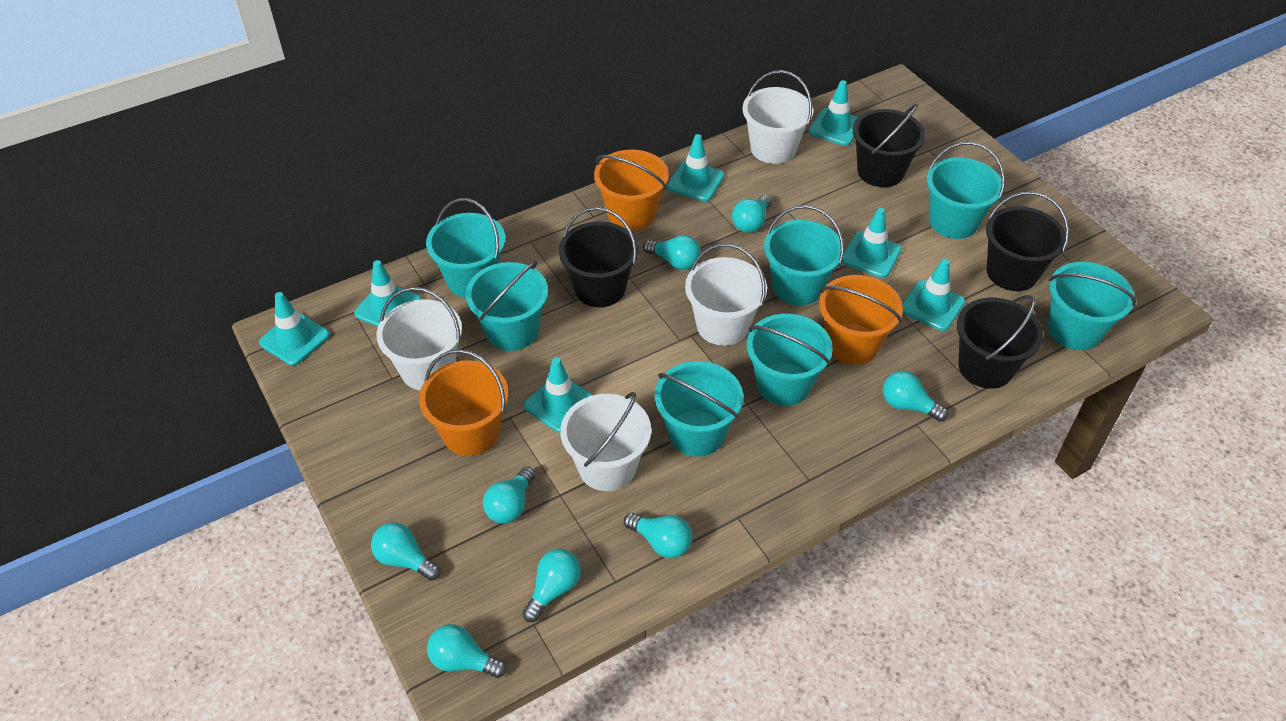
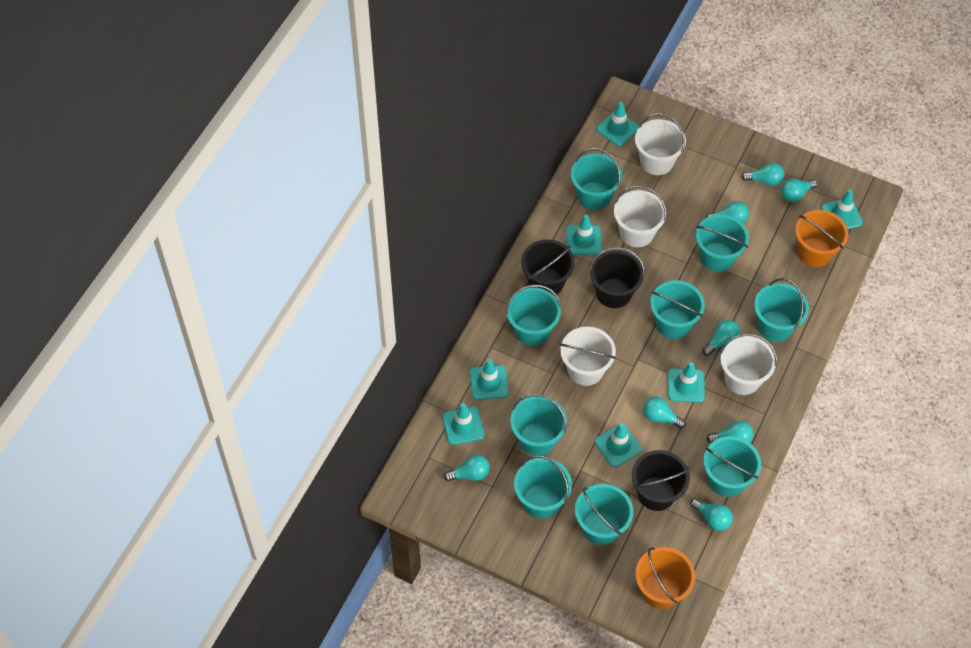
black bucket: 4 -> 3
orange bucket: 3 -> 2
turquoise bucket: 7 -> 9

